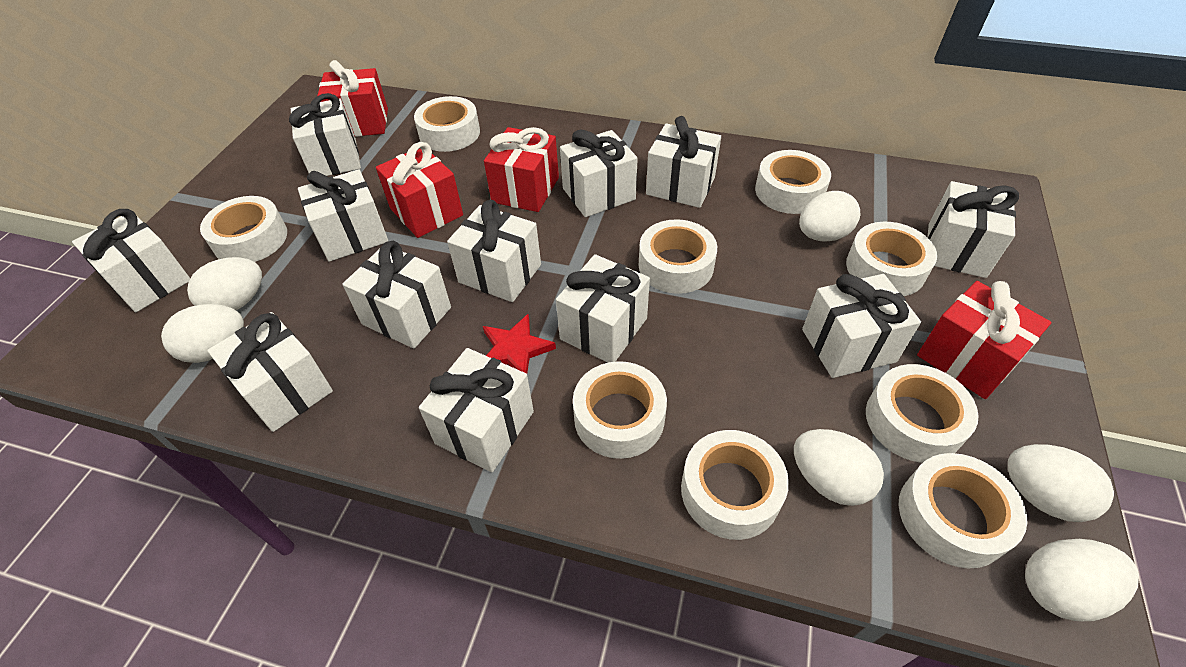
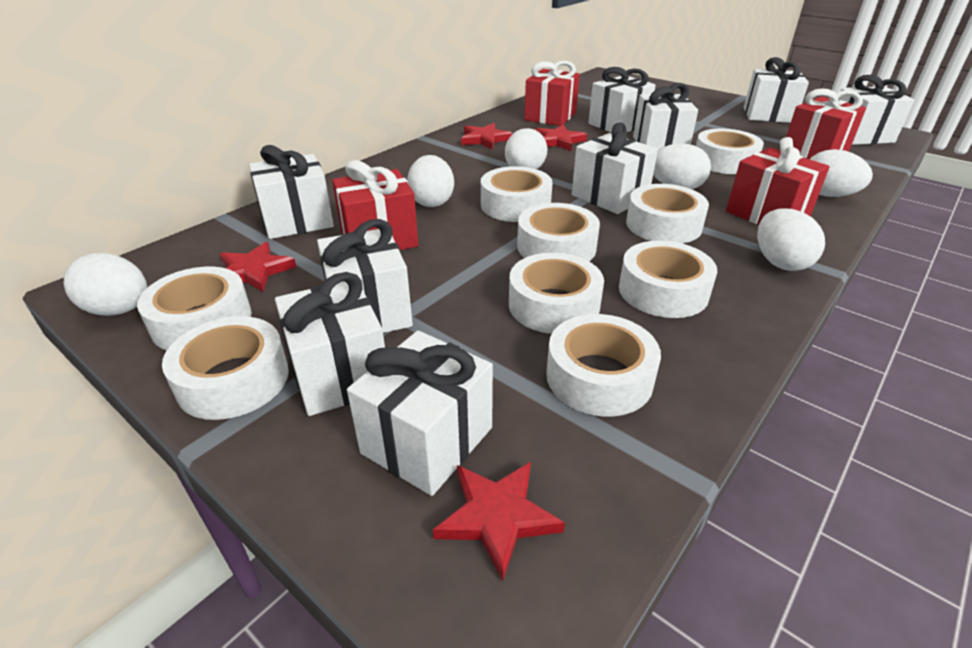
red star: 1 -> 4
white gift: 12 -> 9

